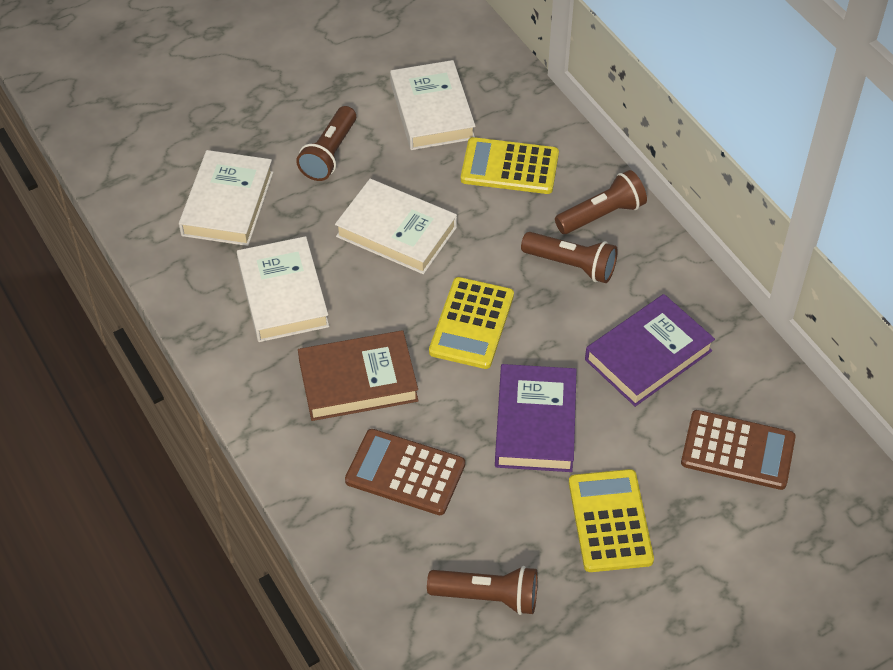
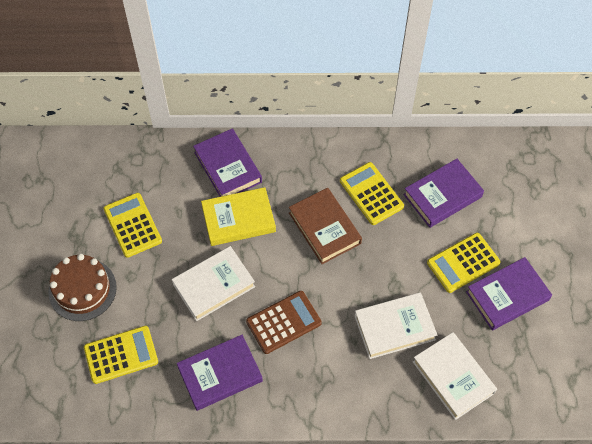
brown cake: 0 -> 1
brown calculator: 2 -> 1
brown flashlight: 4 -> 0
purple book: 2 -> 4
white book: 4 -> 3
yellow book: 0 -> 1
yellow calculator: 3 -> 4

